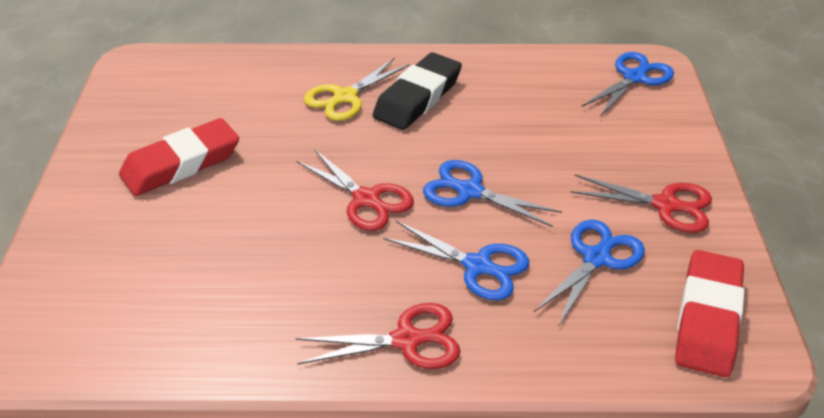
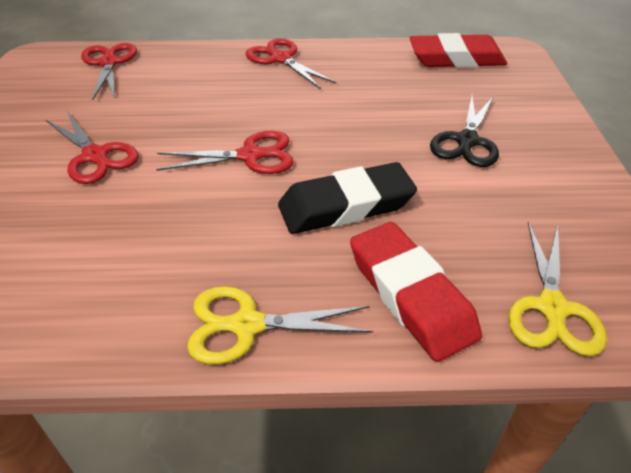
black scissors: 0 -> 1
blue scissors: 4 -> 0
red scissors: 3 -> 4
yellow scissors: 1 -> 2

